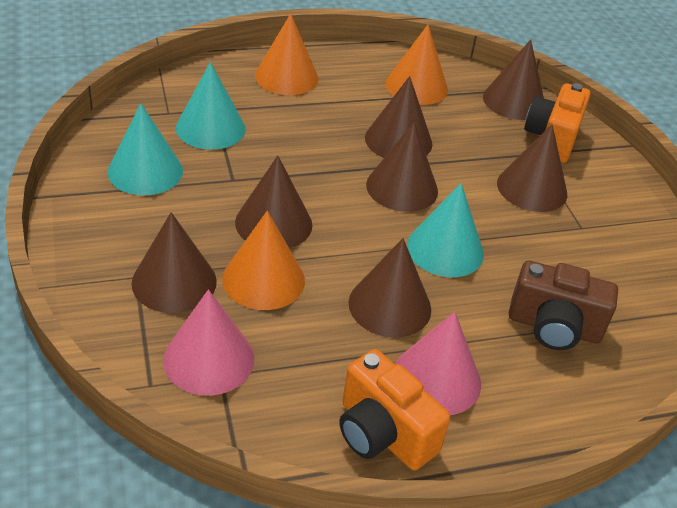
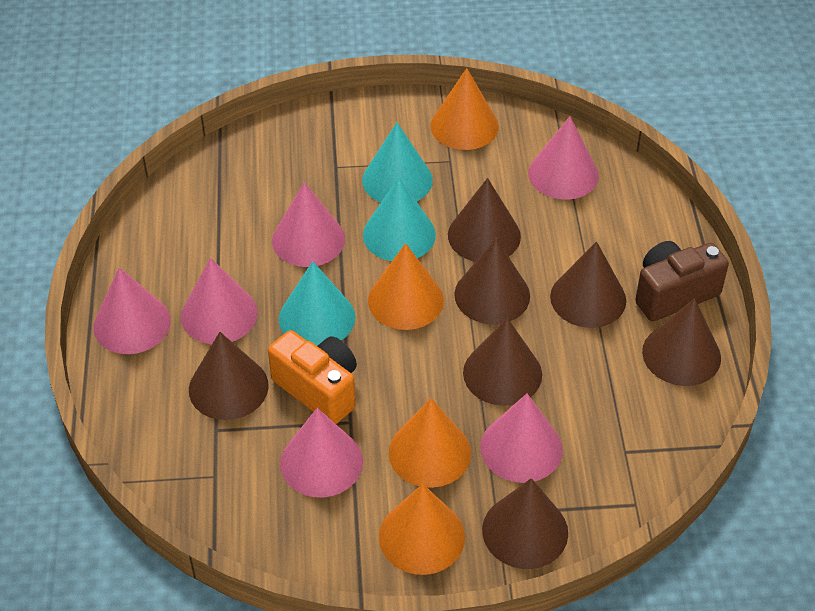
orange camera: 2 -> 1
orange cone: 3 -> 4
pink cone: 2 -> 6

